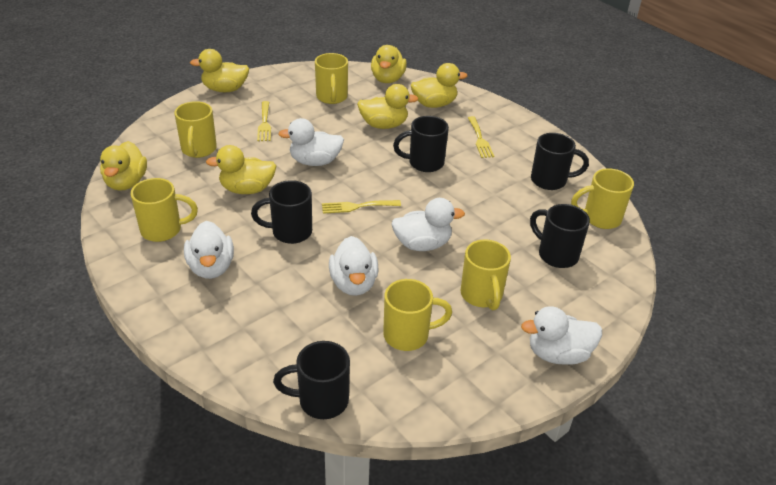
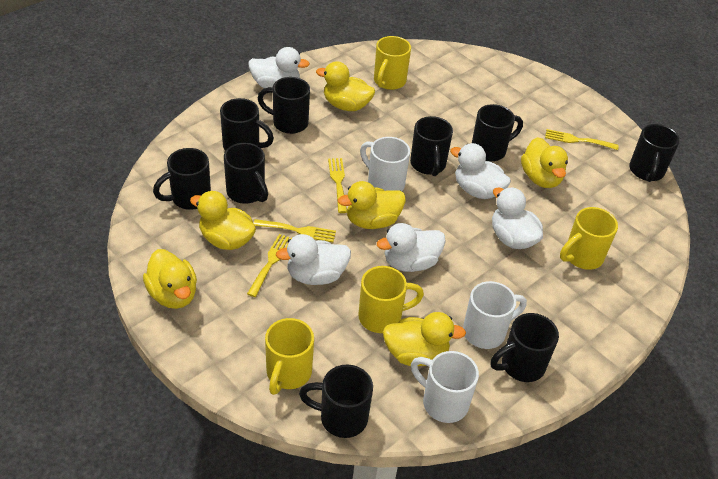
black mug: 5 -> 9
white mug: 0 -> 3
yellow fork: 3 -> 4
yellow mug: 6 -> 4

